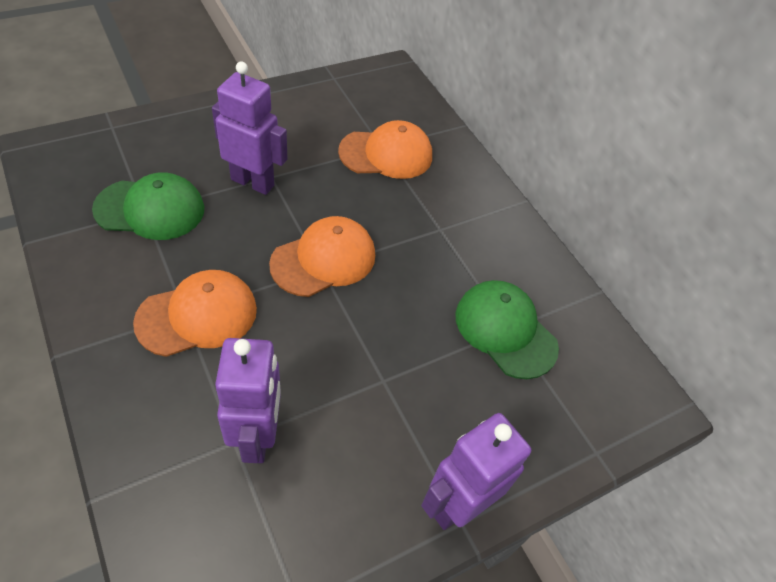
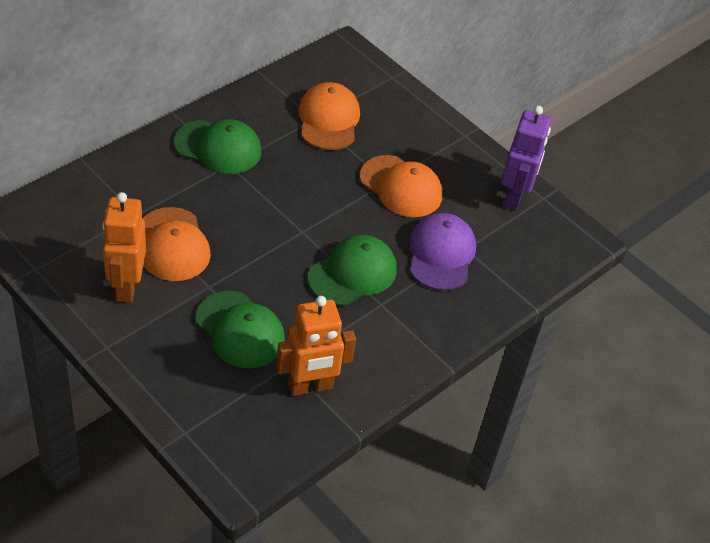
green cap: 2 -> 3
orange robot: 0 -> 2
purple cap: 0 -> 1
purple robot: 3 -> 1

